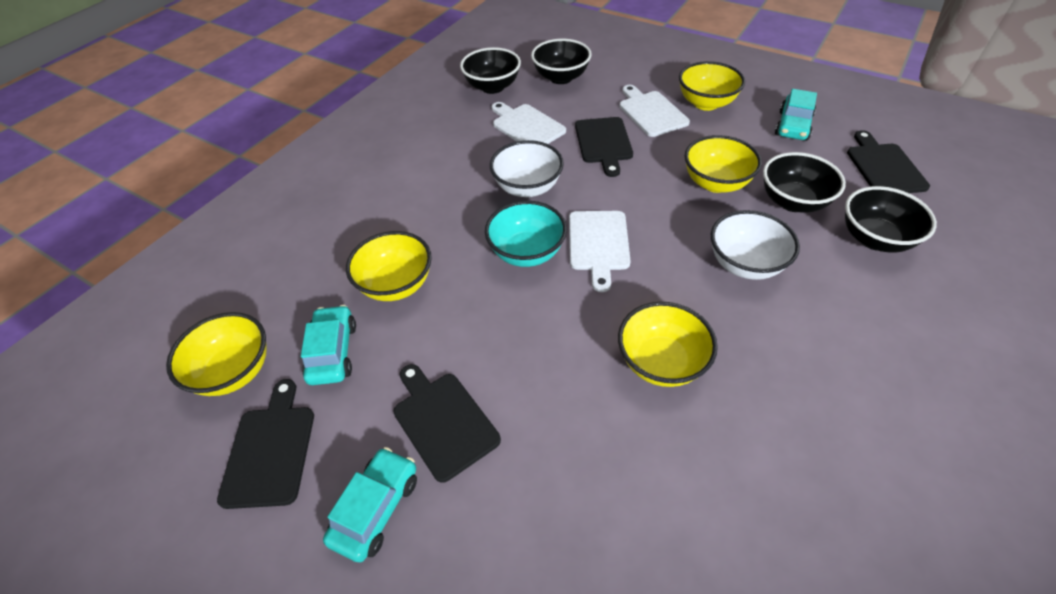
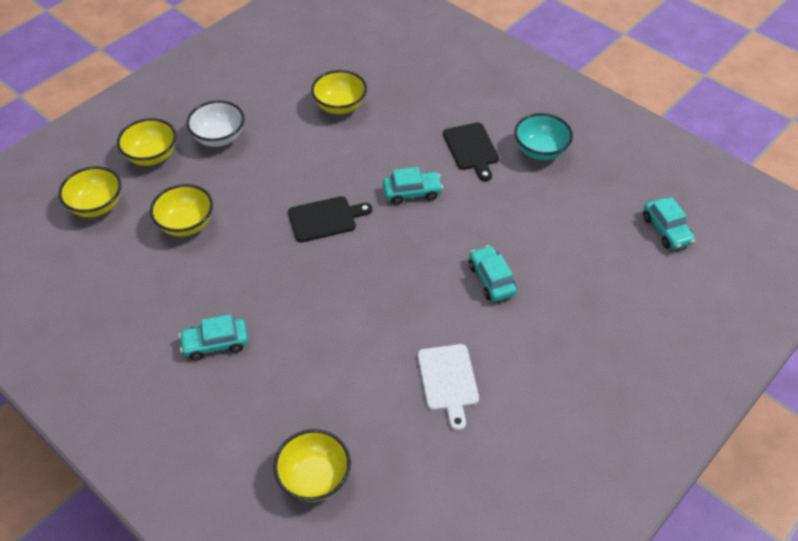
black bowl: 4 -> 0
black cutting board: 4 -> 2
turquoise car: 3 -> 4
white bowl: 2 -> 1
white cutting board: 3 -> 1

